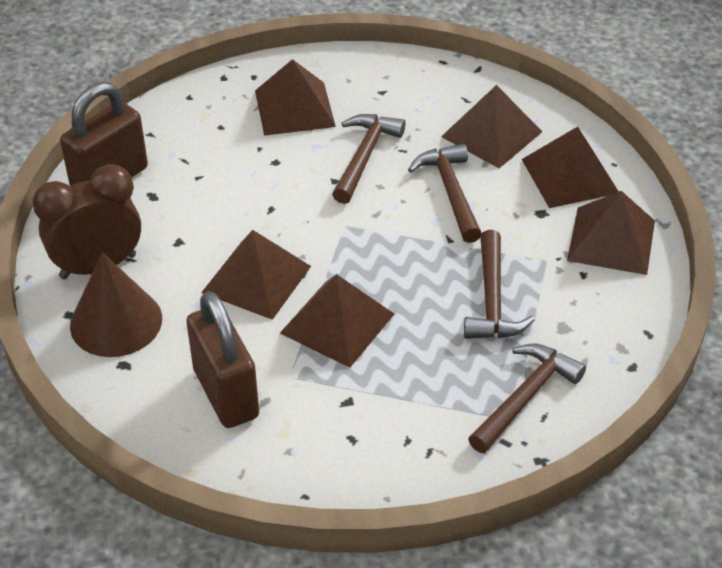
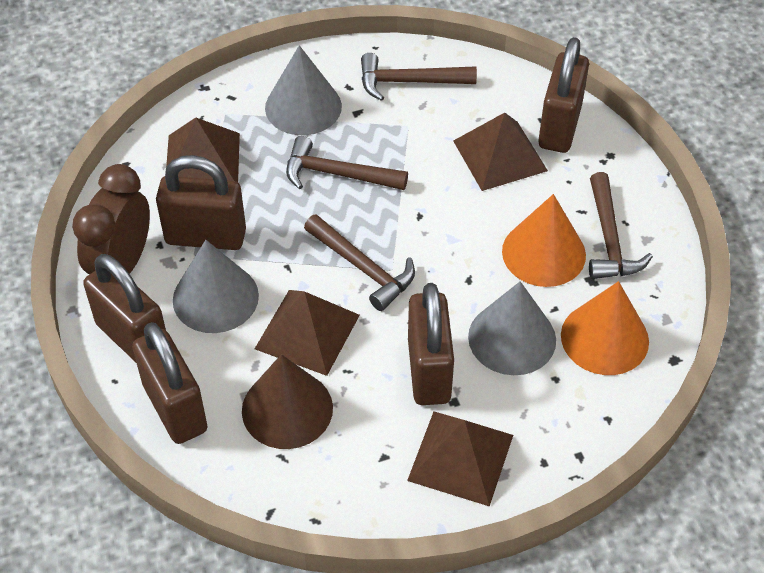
brown padlock: 2 -> 5
brown pyramid: 6 -> 4
grey cone: 0 -> 3
orange cone: 0 -> 2

